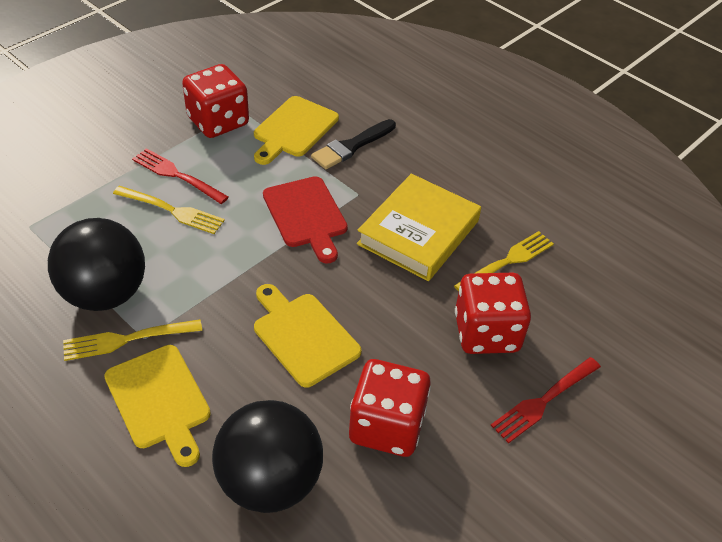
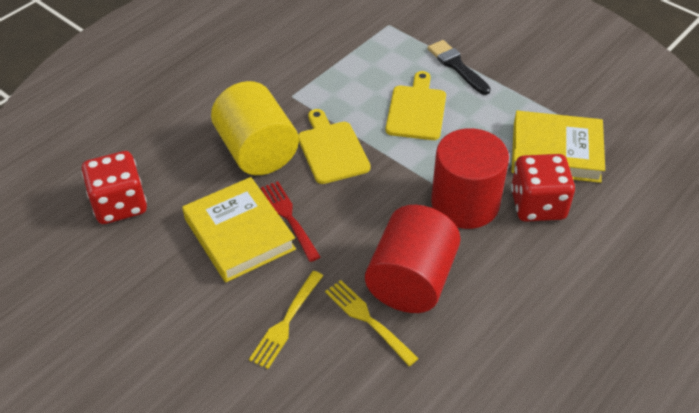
black ball: 2 -> 0
red cutting board: 1 -> 0
red cylinder: 0 -> 2
red dice: 3 -> 2
red fork: 2 -> 1
yellow book: 1 -> 2
yellow cutting board: 3 -> 2
yellow cylinder: 0 -> 1
yellow fork: 3 -> 2

